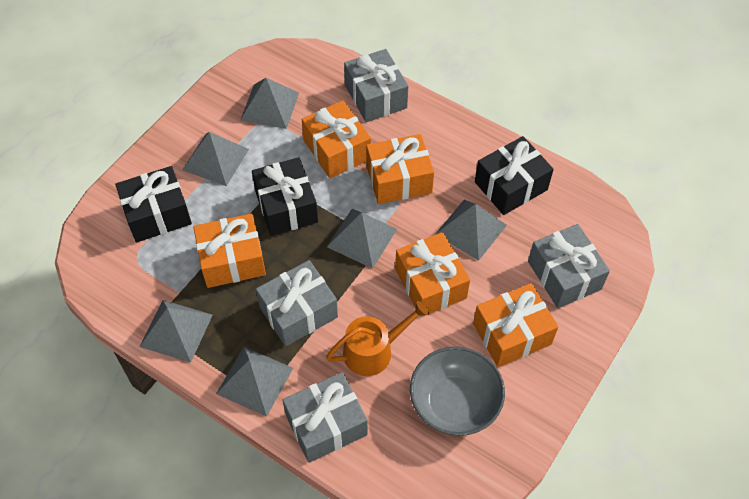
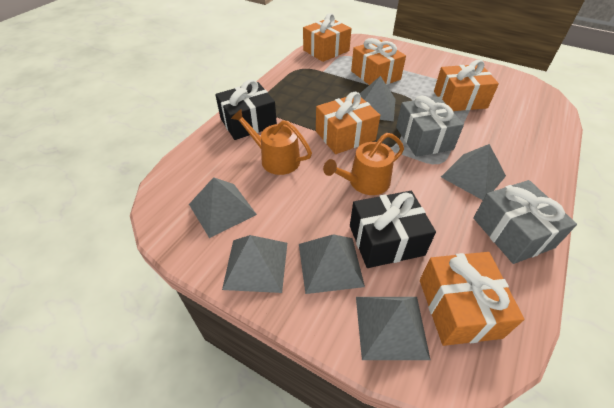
black gift: 3 -> 2
grey bowl: 1 -> 0
grey gift: 4 -> 2
orange watering can: 1 -> 2

